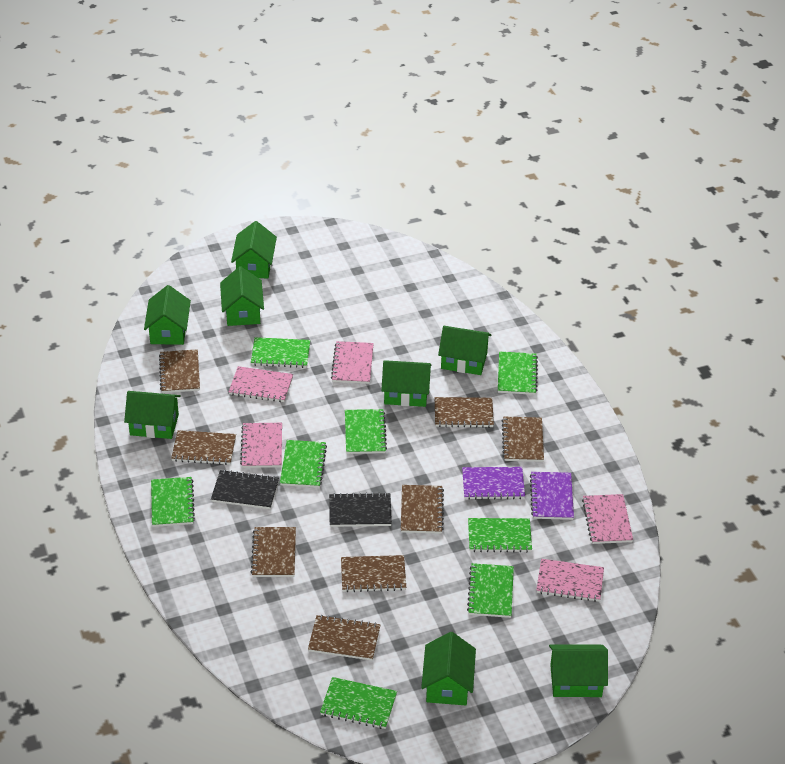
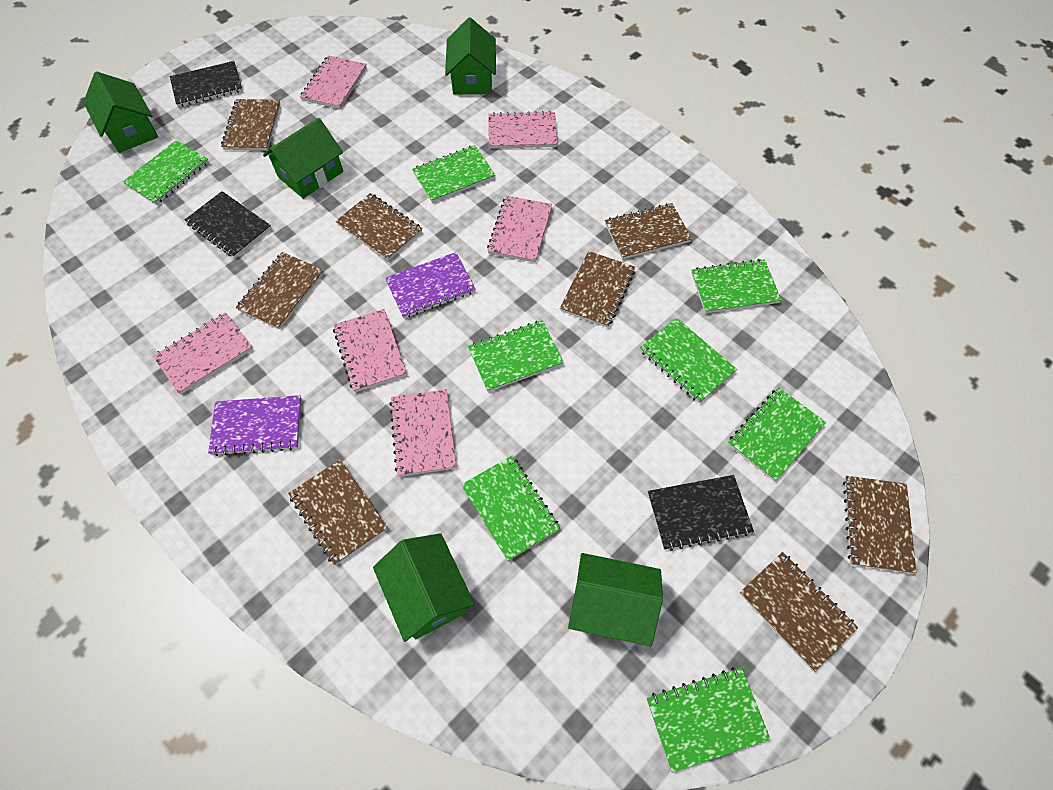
black notebook: 2 -> 3
green house: 8 -> 5
pink notebook: 5 -> 6

